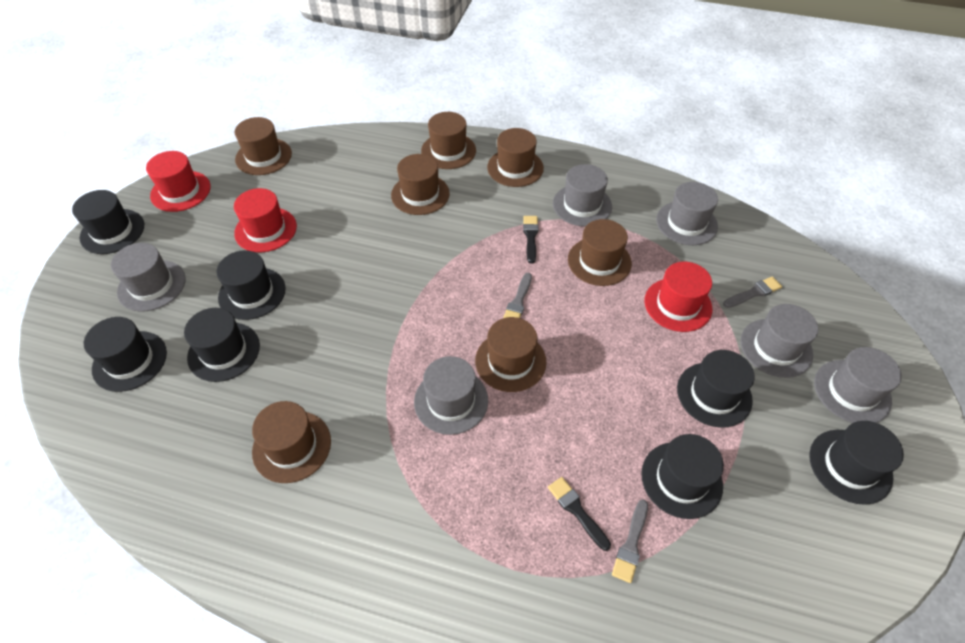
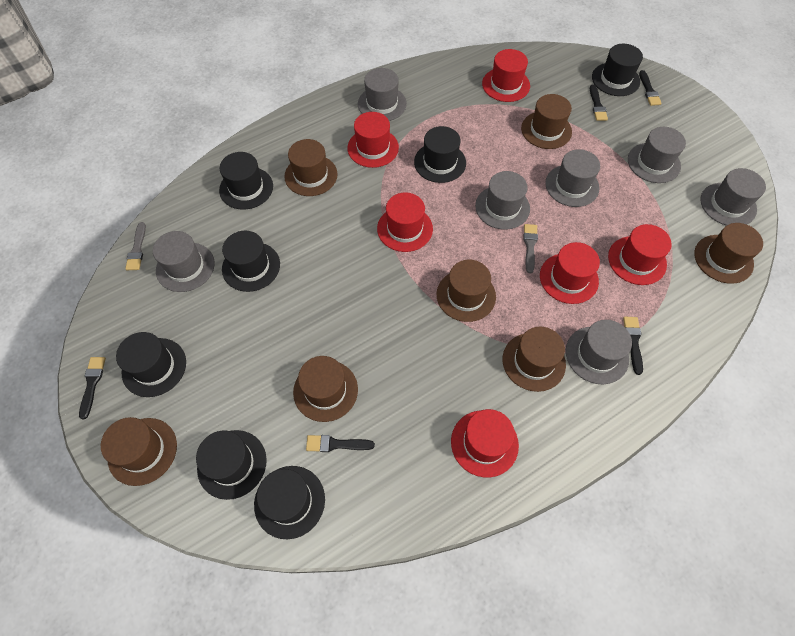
black brush: 2 -> 5
grey brush: 3 -> 2
grey hat: 6 -> 7
red hat: 3 -> 6

